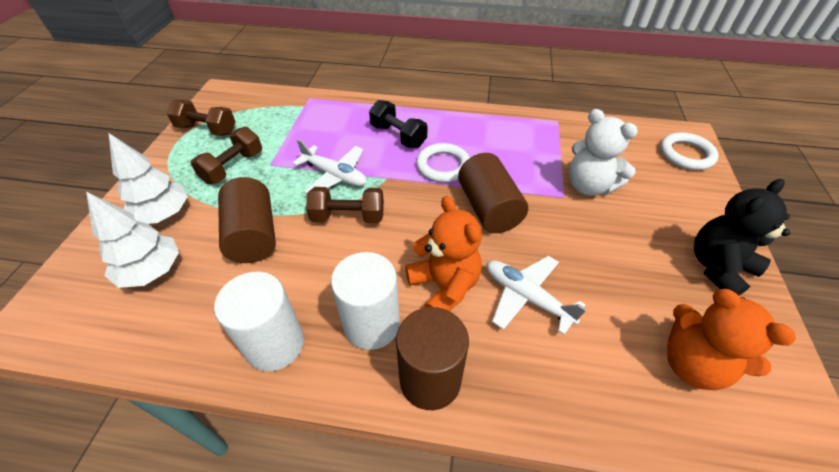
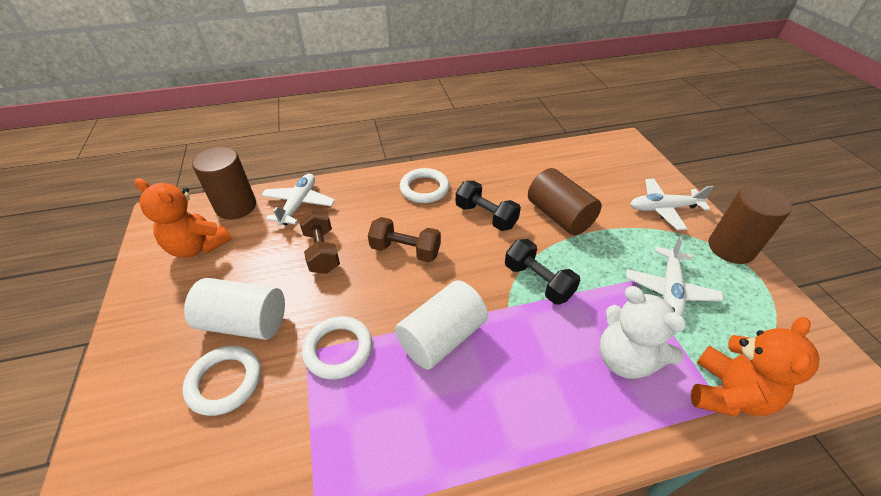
black dumbbell: 1 -> 2
black teddy bear: 1 -> 0
brown dumbbell: 3 -> 2
white plane: 2 -> 3
white ring: 2 -> 3
white tree: 2 -> 0

